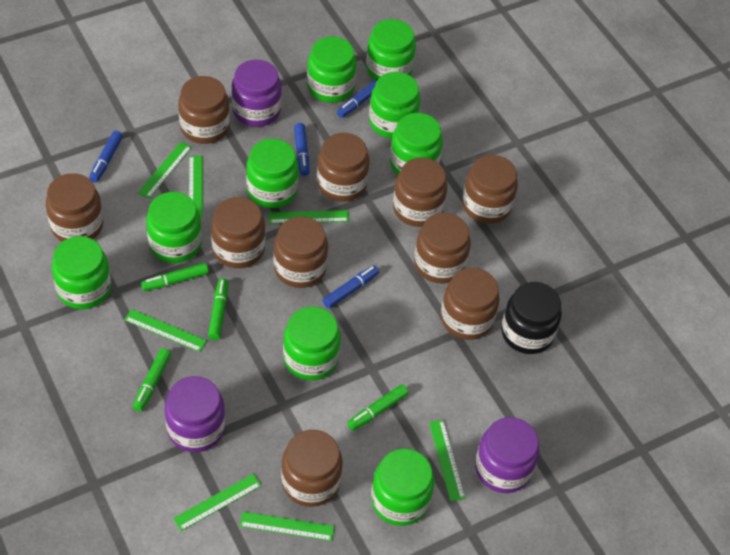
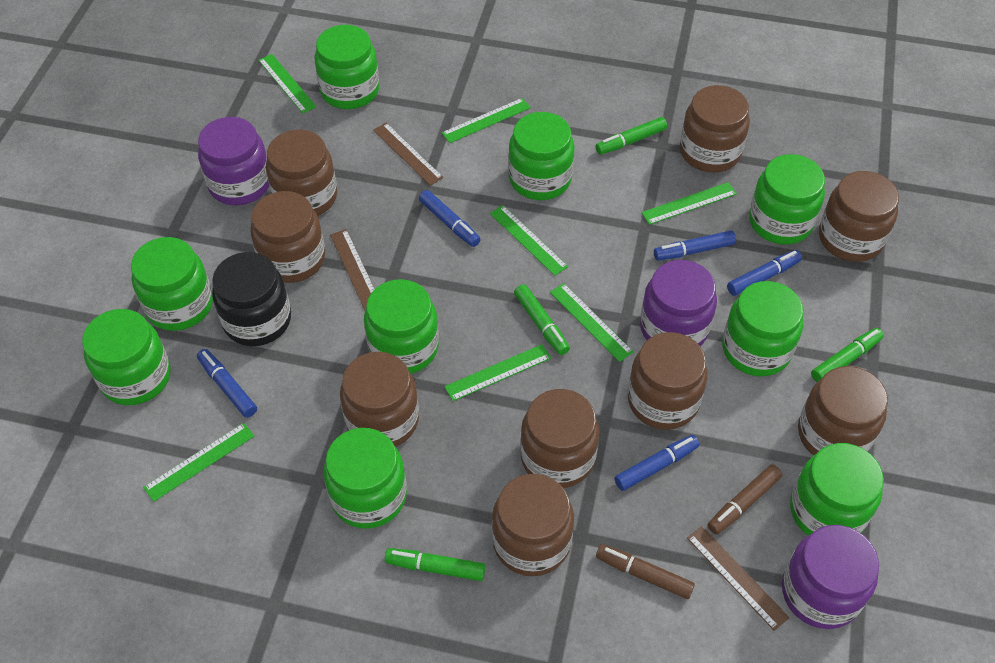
blue marker: 4 -> 5
brown jar: 10 -> 9
brown marker: 0 -> 2
brown ruler: 0 -> 3

